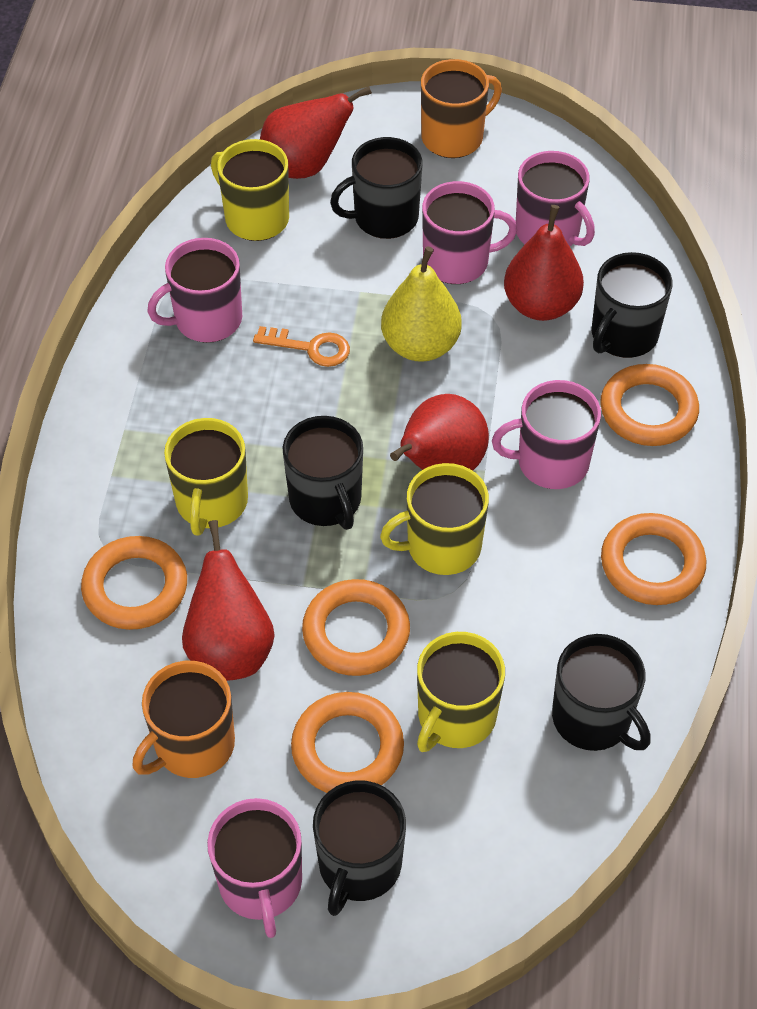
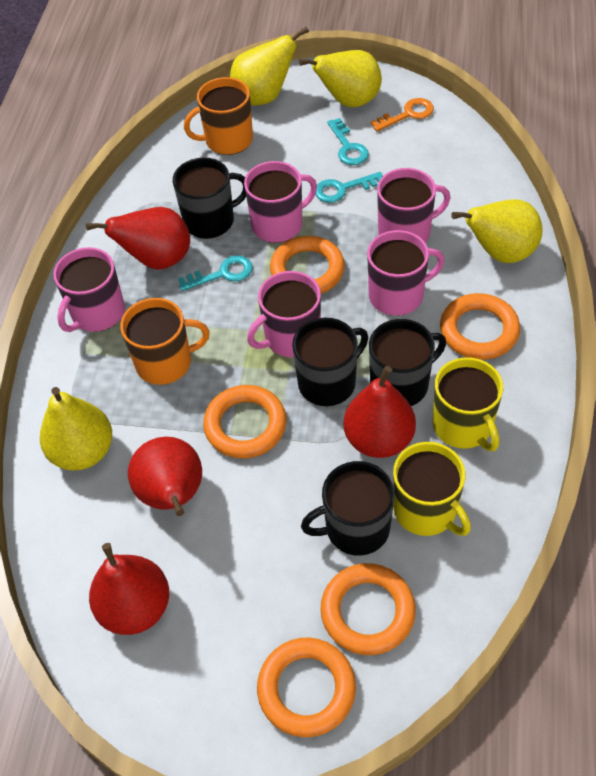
black mug: 5 -> 4
turquoise key: 0 -> 3
yellow mug: 4 -> 2
yellow pear: 1 -> 4

